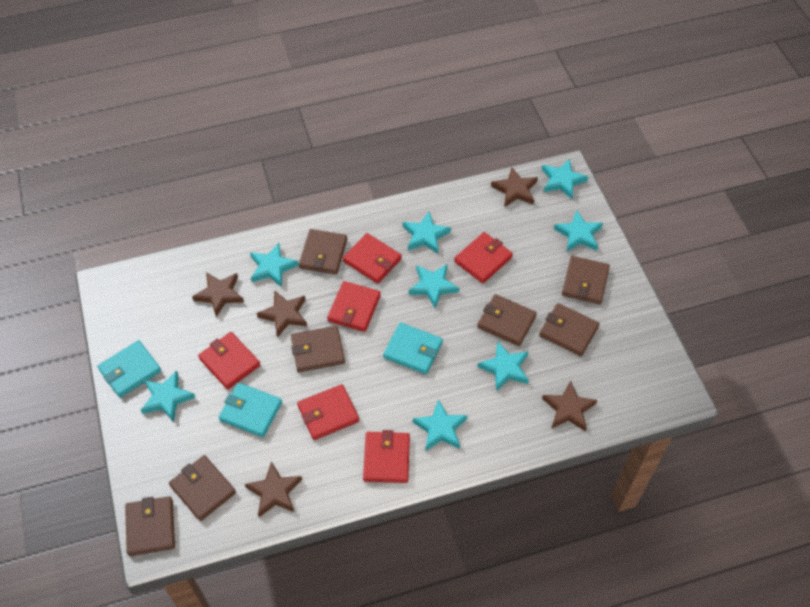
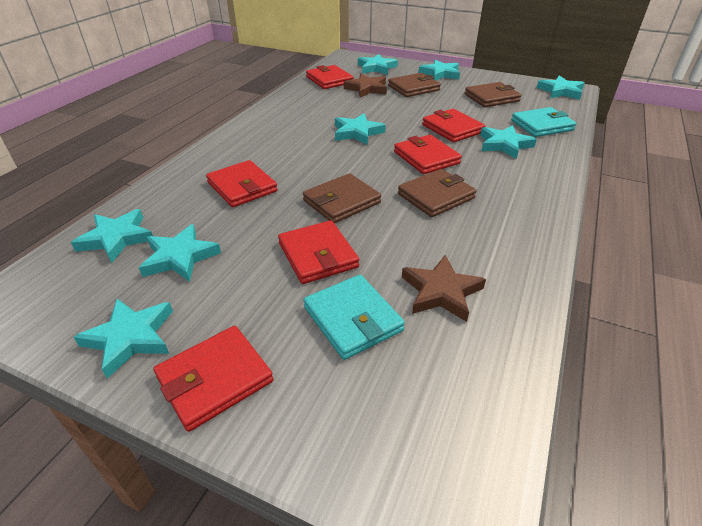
brown star: 5 -> 2
brown wallet: 7 -> 4
turquoise wallet: 3 -> 2

